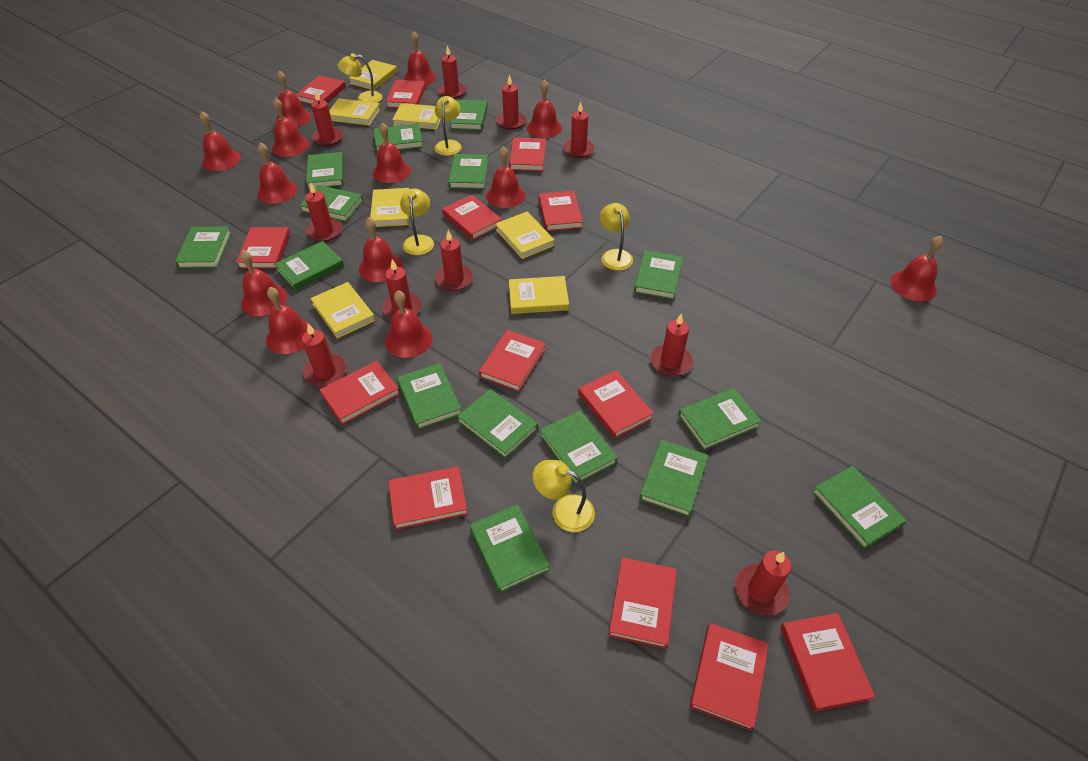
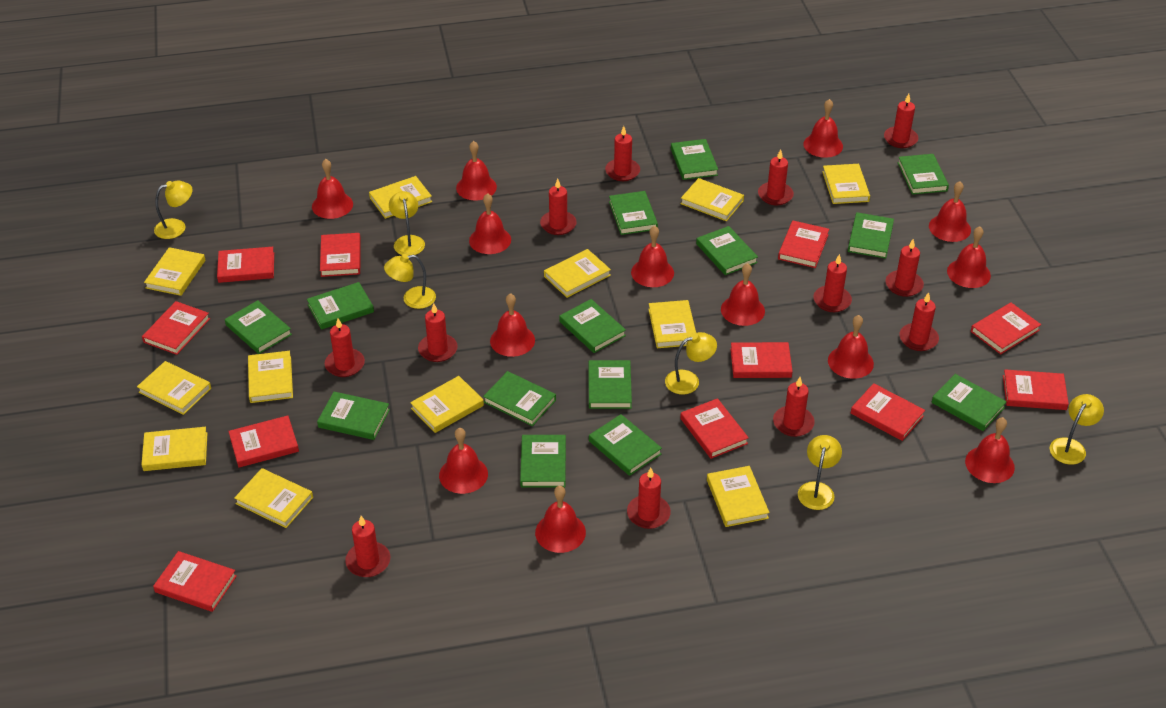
green book: 15 -> 14
red book: 13 -> 11
red candle: 10 -> 12
yellow book: 7 -> 12
yellow lamp: 5 -> 6

